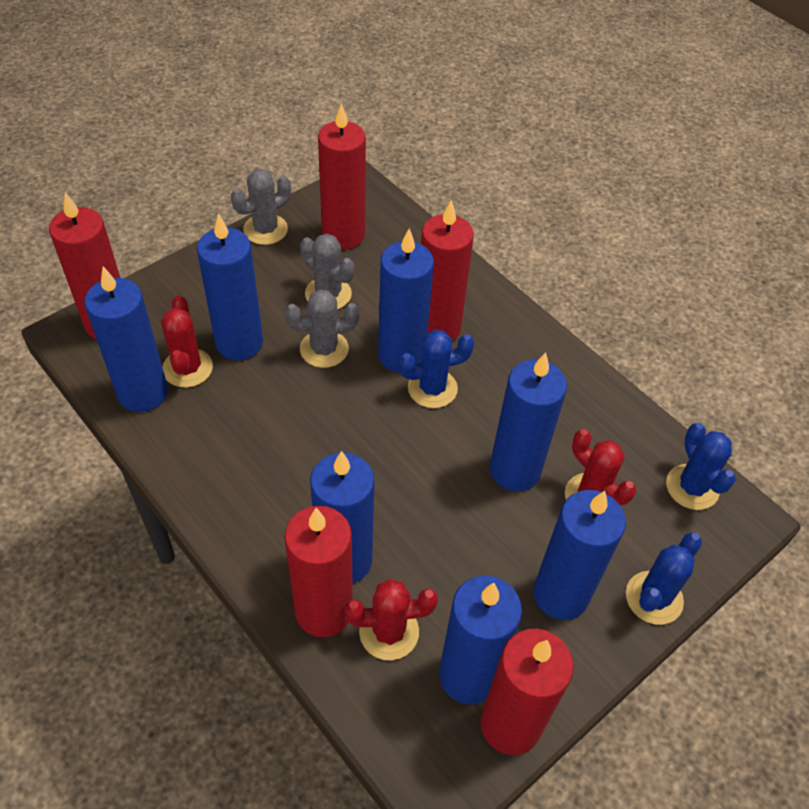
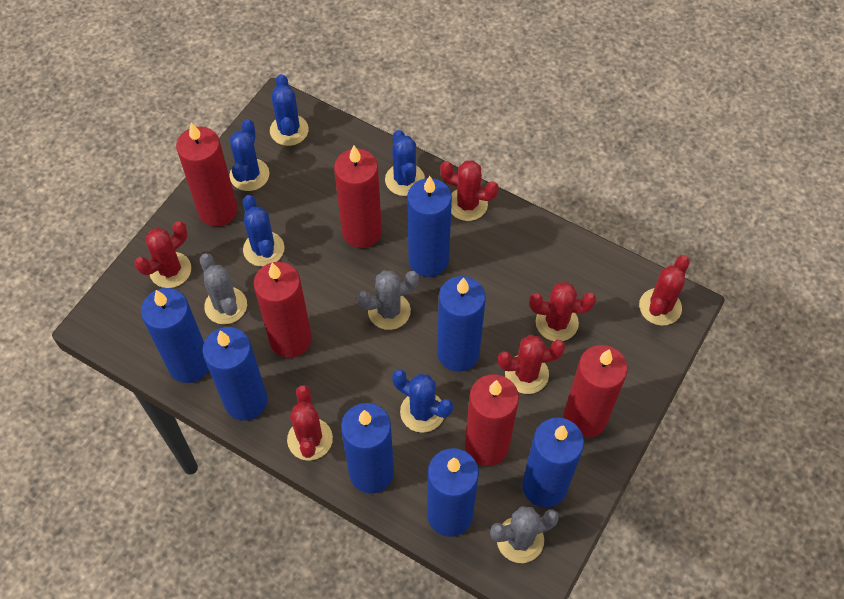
blue cactus: 3 -> 5
red cactus: 3 -> 6

